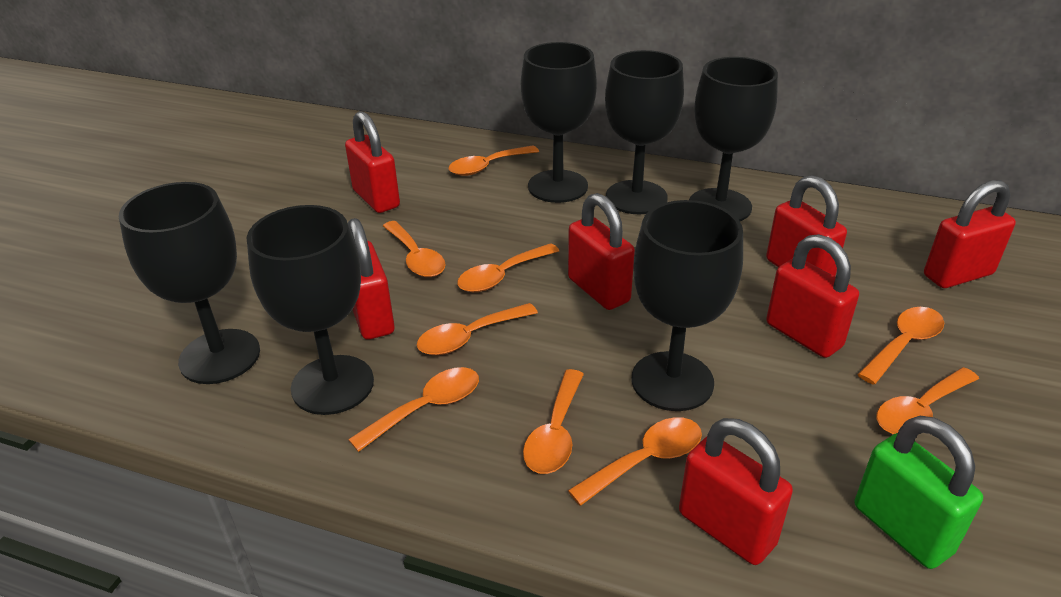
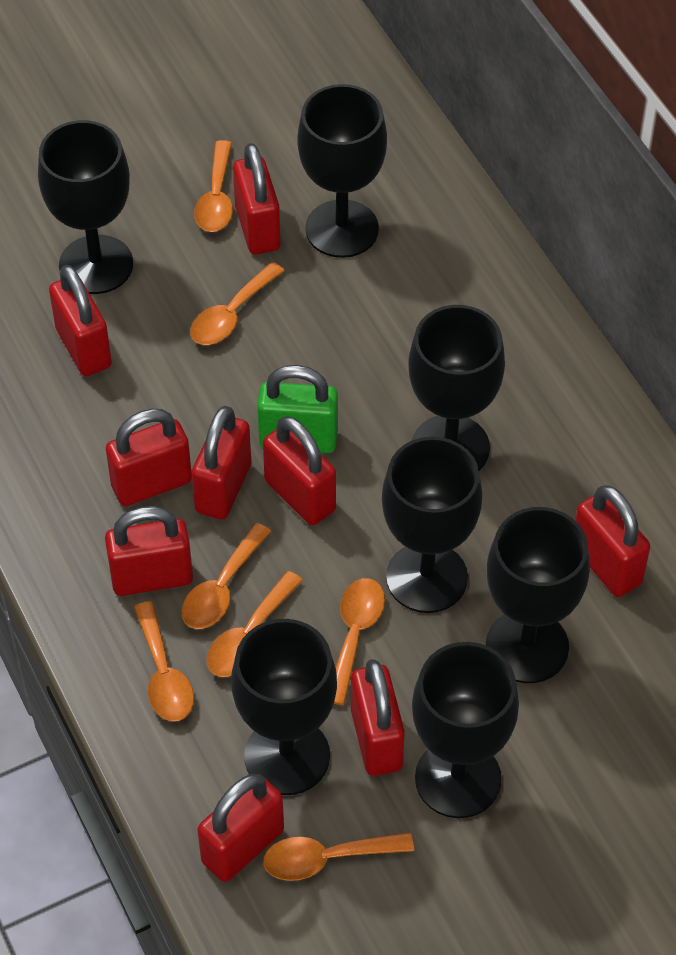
black goblet: 6 -> 7
orange spoon: 9 -> 7
red padlock: 7 -> 9

